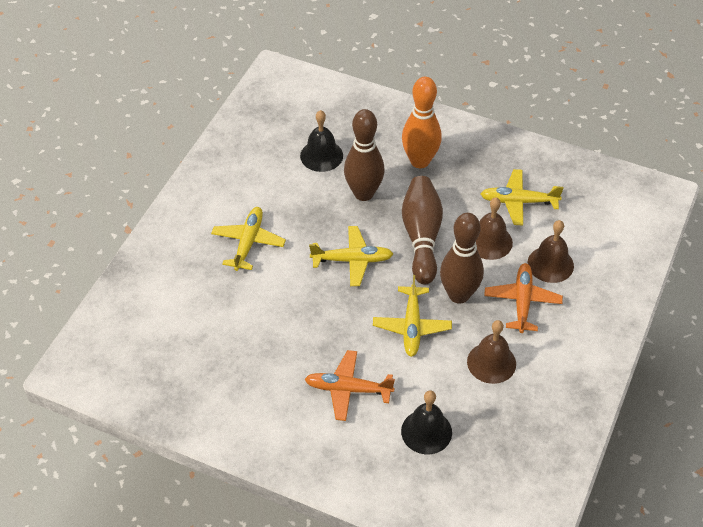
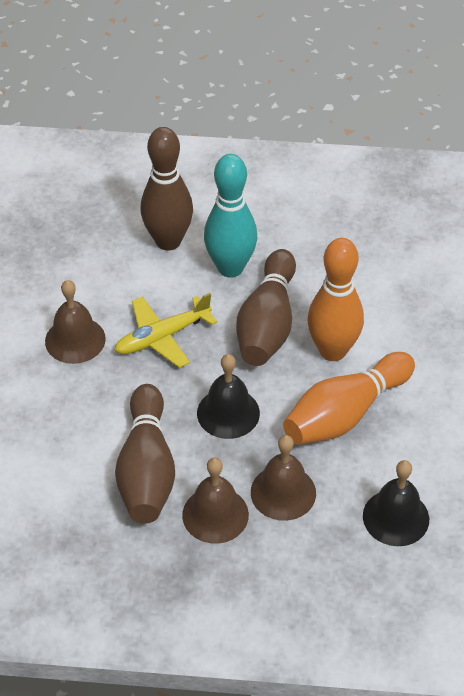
orange bowling pin: 1 -> 2
orange plane: 2 -> 0
turquoise bowling pin: 0 -> 1
yellow plane: 4 -> 1

